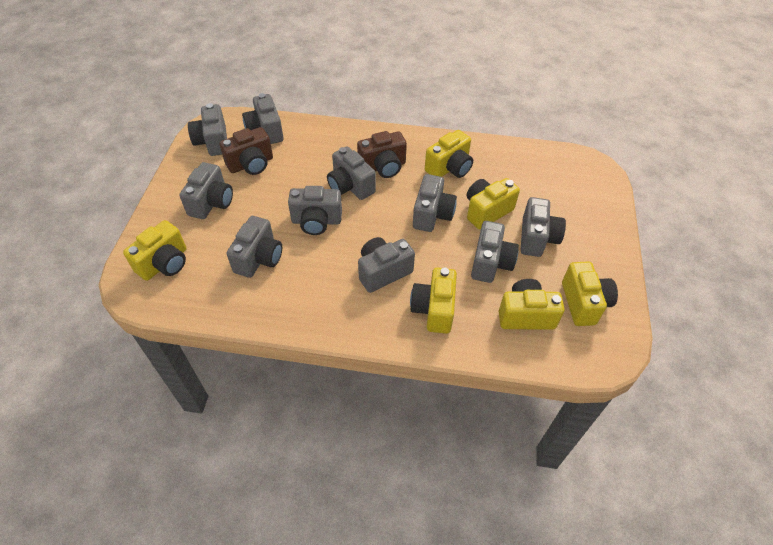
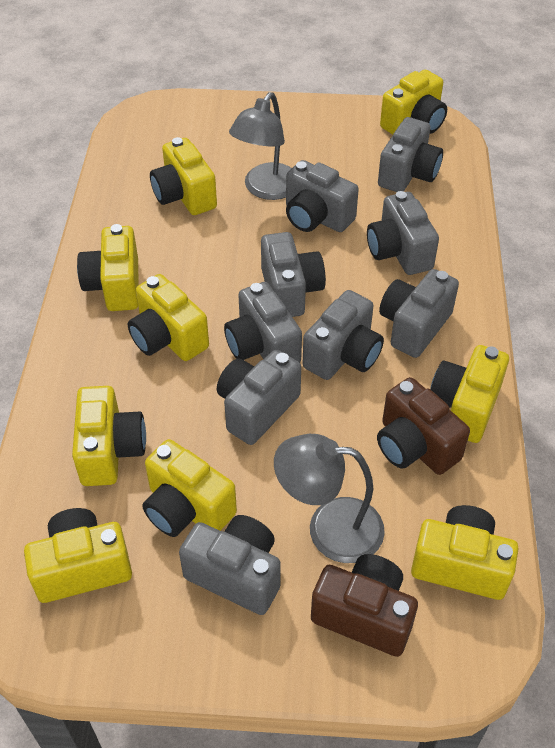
grey camera: 10 -> 9
grey lamp: 0 -> 2
yellow camera: 6 -> 9

